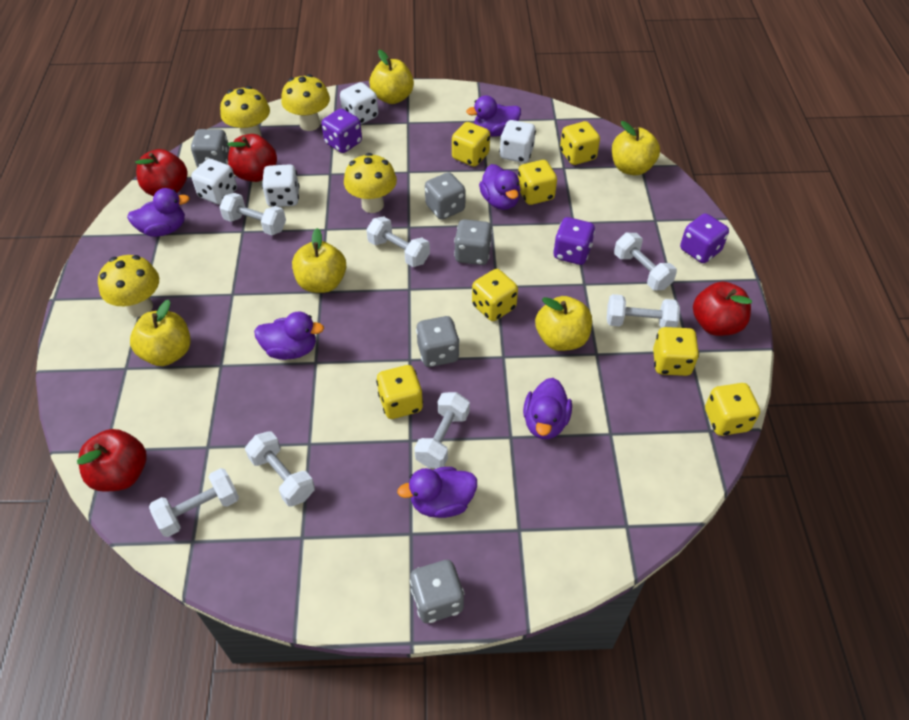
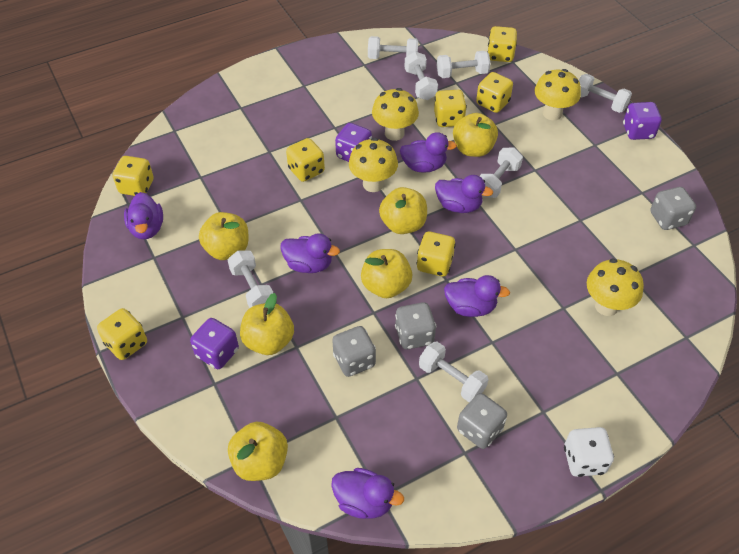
grey dice: 5 -> 4
red apple: 4 -> 0
white dice: 4 -> 1
yellow apple: 5 -> 6

